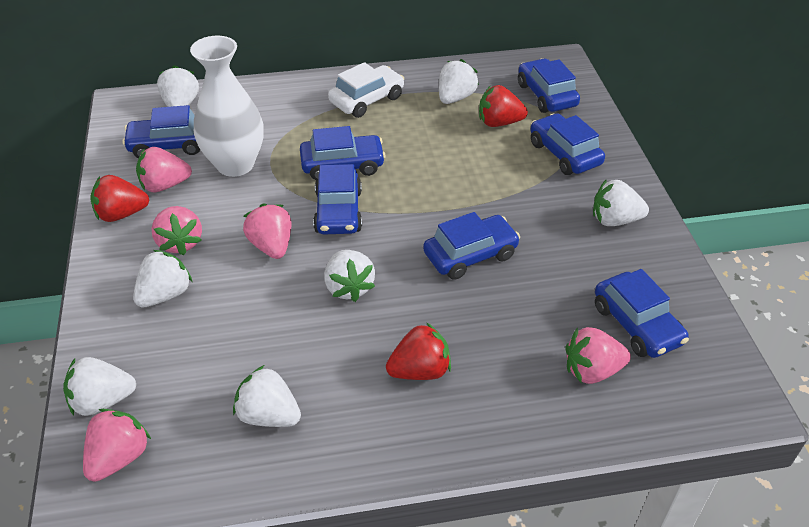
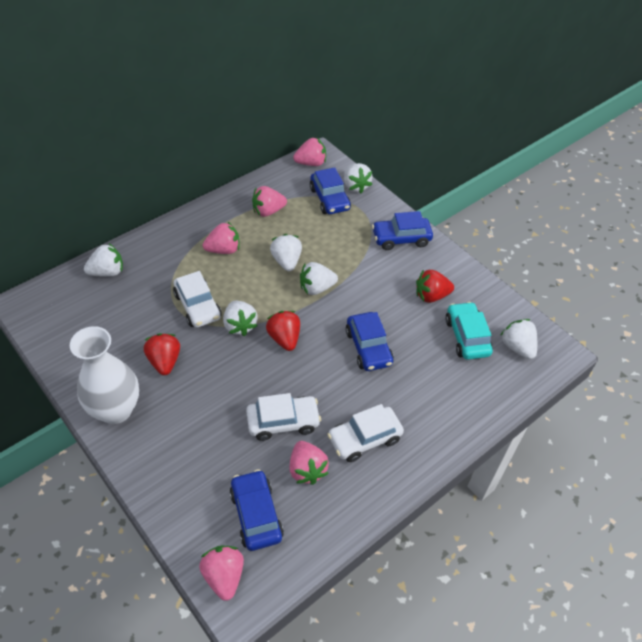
blue car: 7 -> 4
turquoise car: 0 -> 1
white car: 1 -> 3
white strawberry: 7 -> 6

